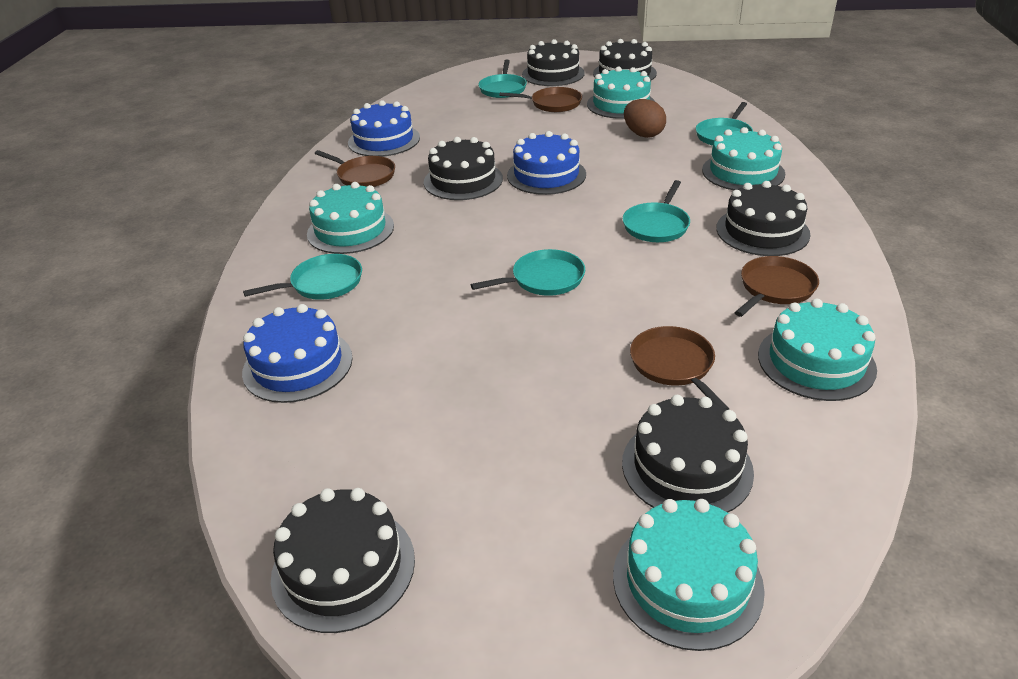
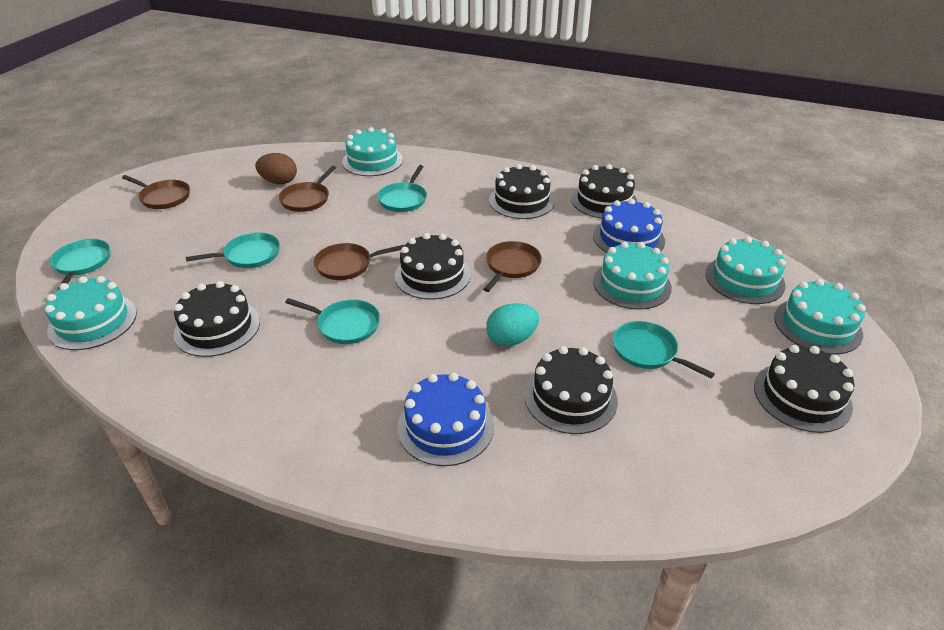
blue cake: 3 -> 2
turquoise egg: 0 -> 1

